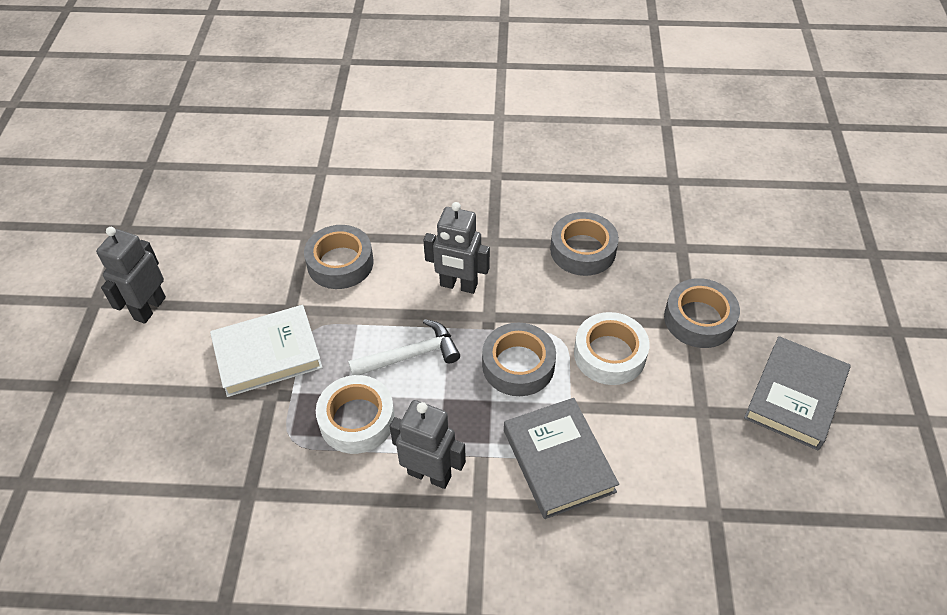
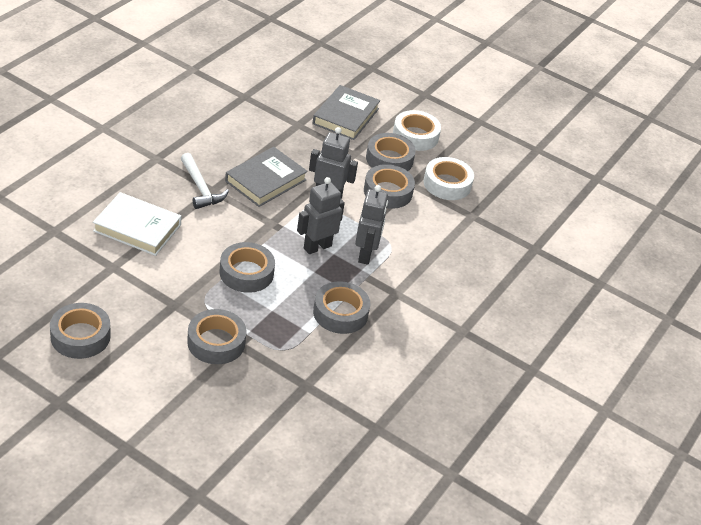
grey tape: 4 -> 6

